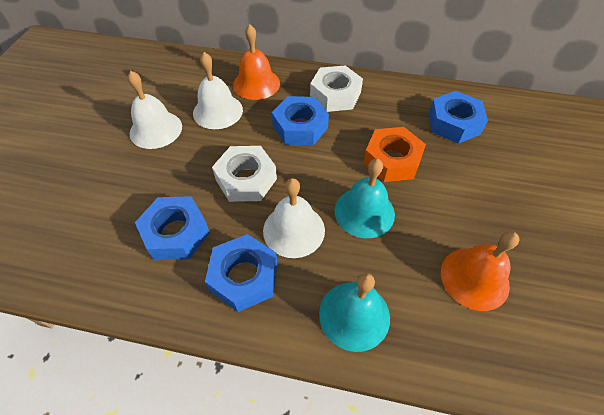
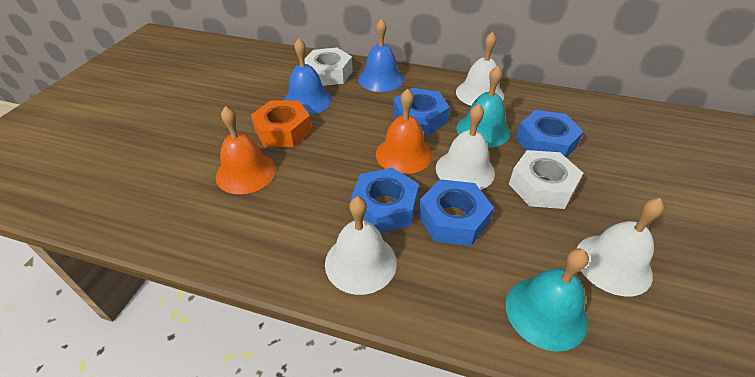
blue bell: 0 -> 2
white bell: 3 -> 4

